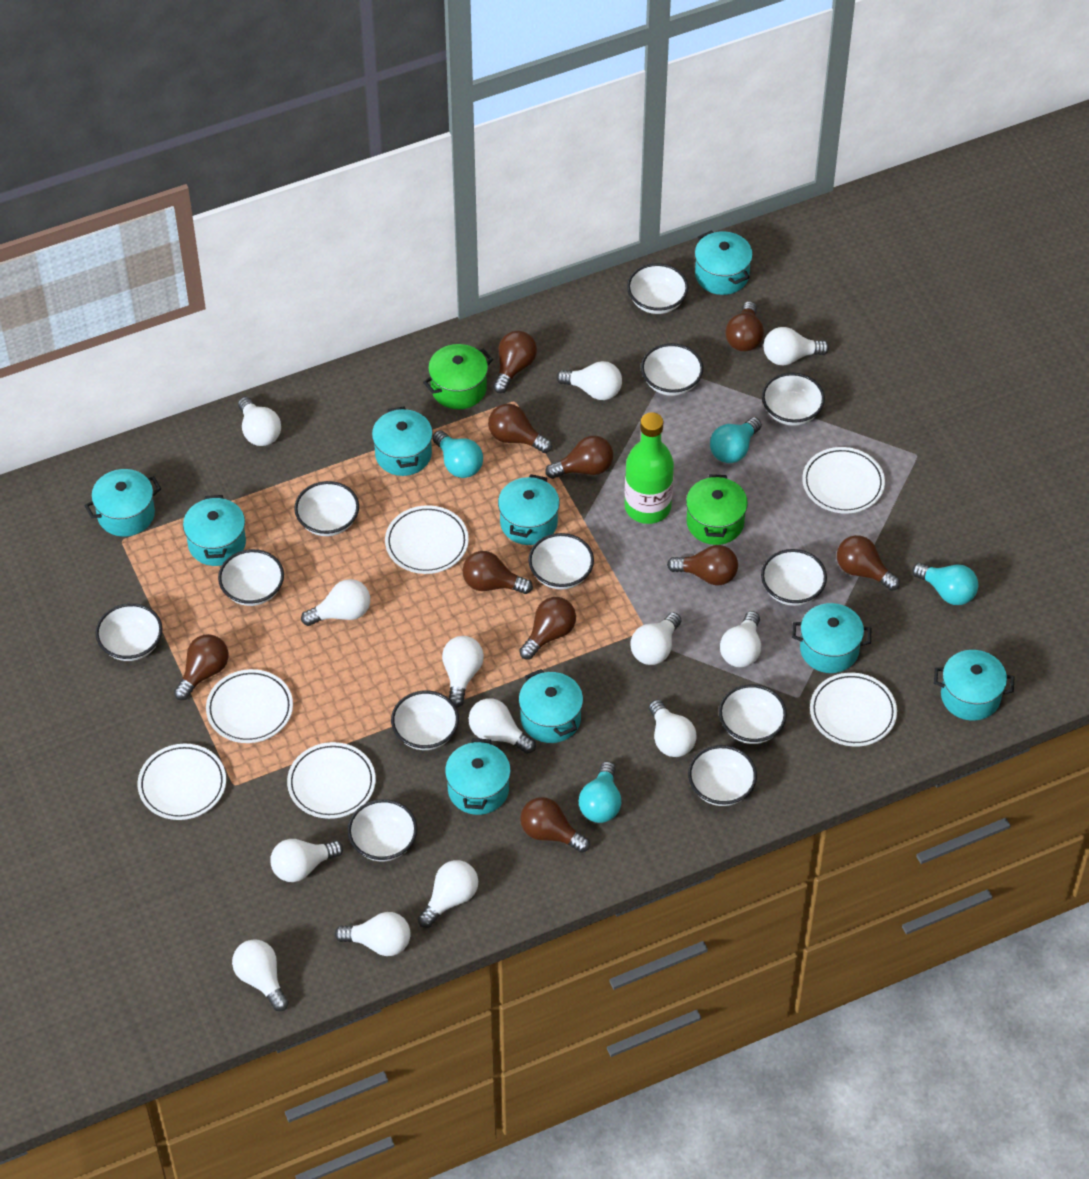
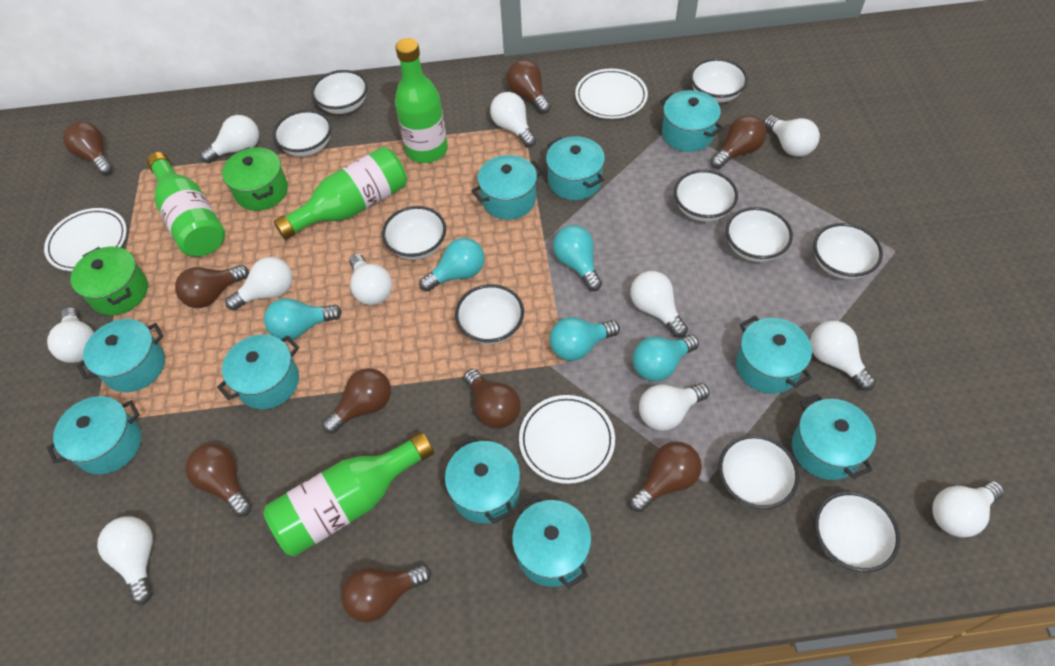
brown light bulb: 10 -> 9
green bottle: 1 -> 4
turquoise light bulb: 4 -> 5
turquoise pot: 9 -> 10
white bowl: 12 -> 10
white light bulb: 13 -> 11
white plate: 6 -> 3

